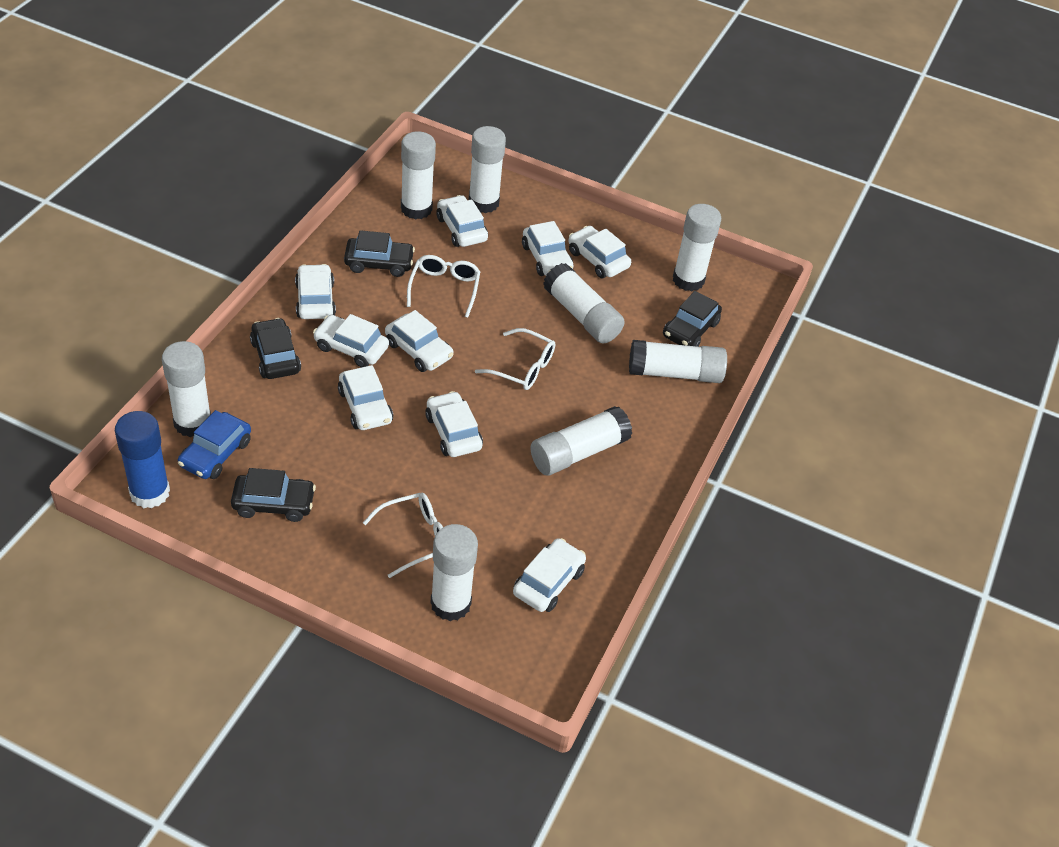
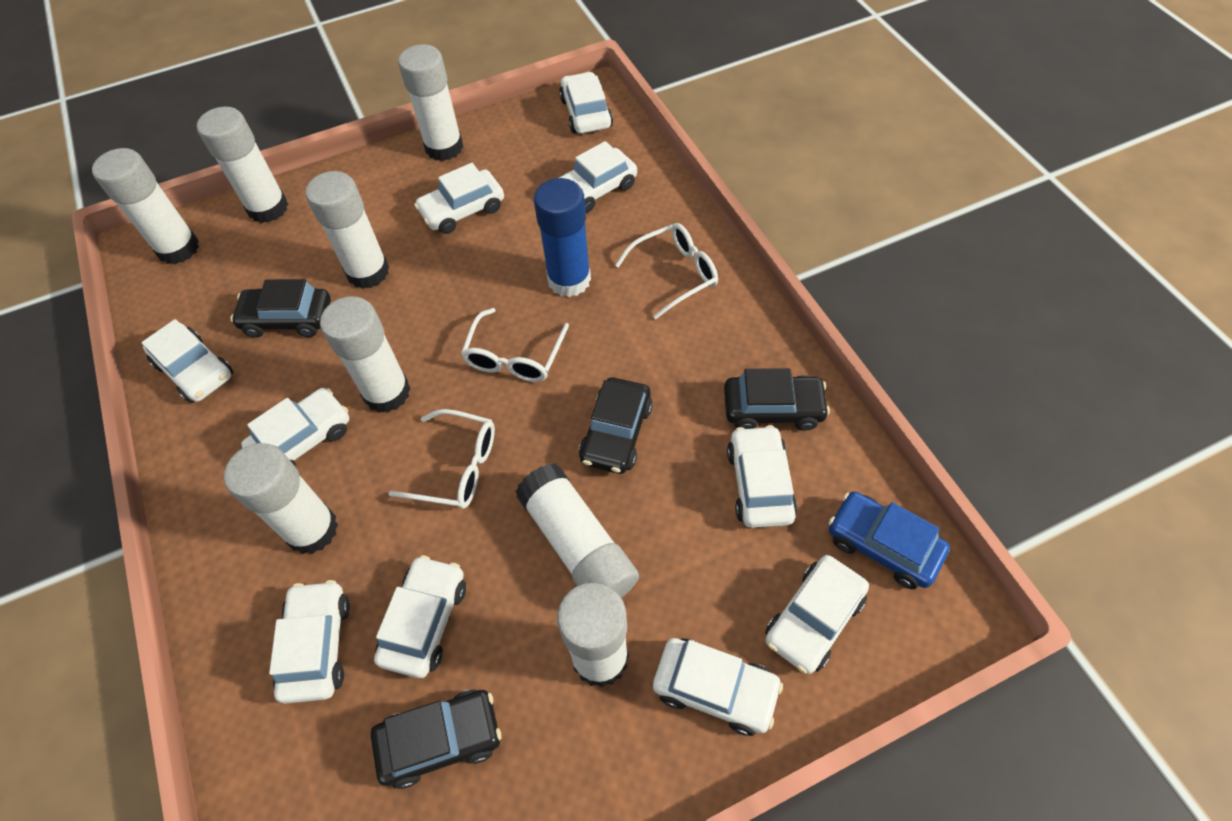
white car: 9 -> 10

